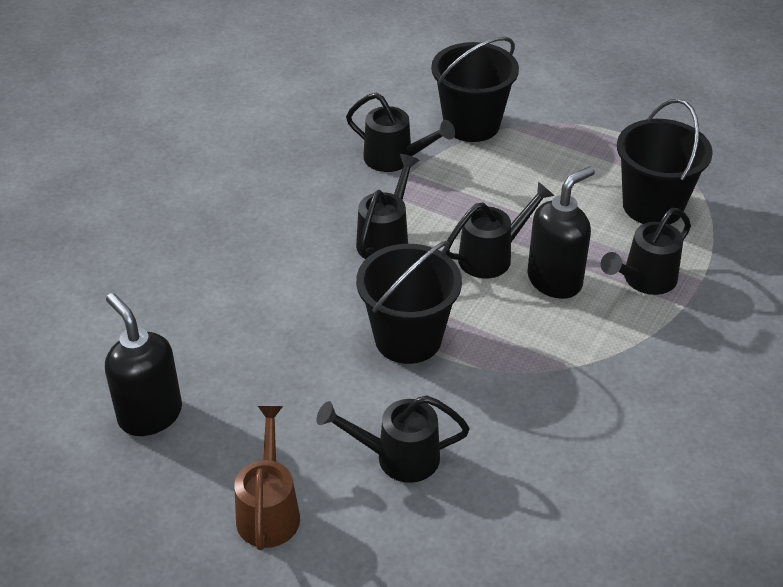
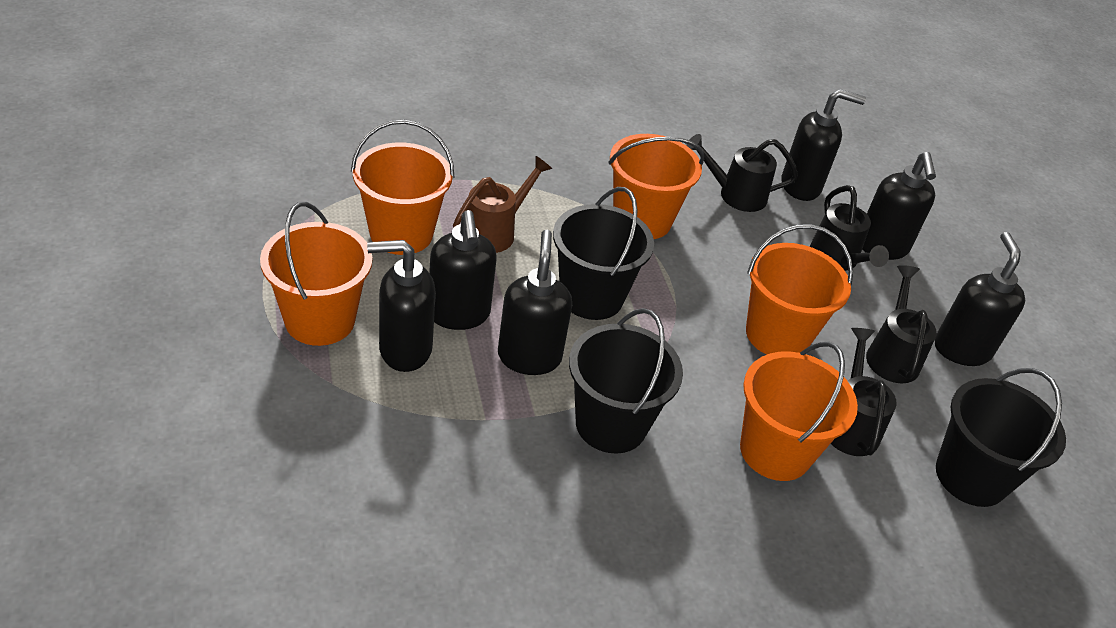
black soap dispenser: 2 -> 6
black watering can: 5 -> 4
orange bucket: 0 -> 5

